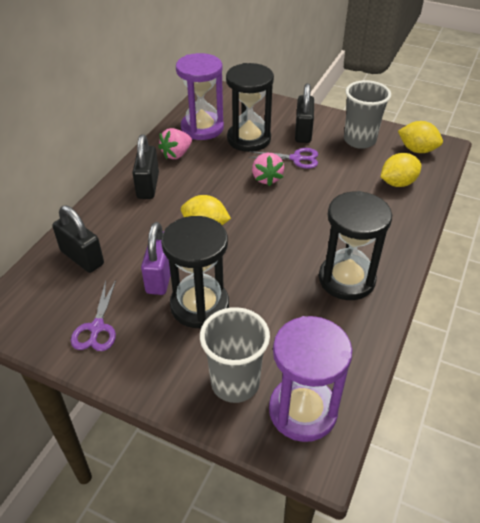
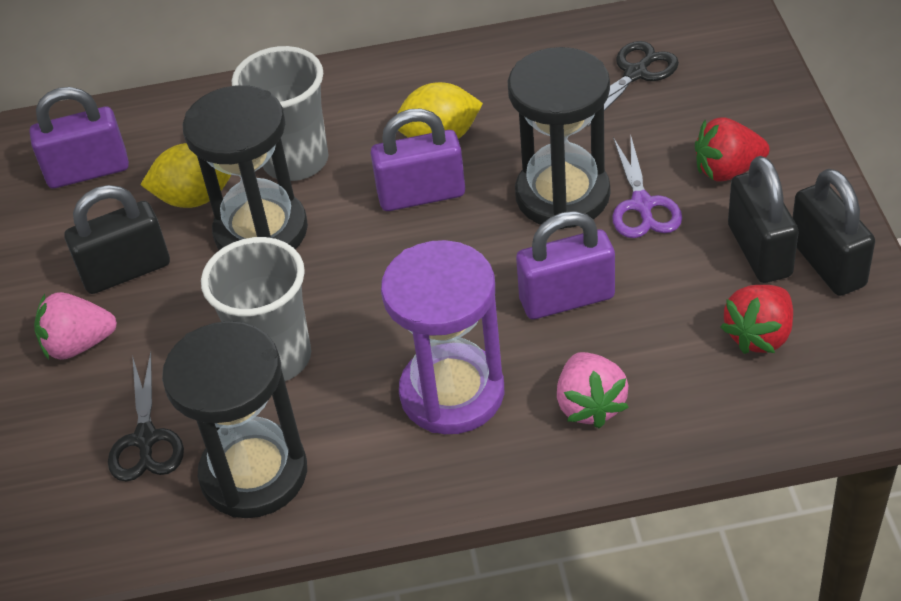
black scissors: 0 -> 2
purple hourglass: 2 -> 1
purple padlock: 1 -> 3
purple scissors: 2 -> 1
red strawberry: 0 -> 2
yellow lemon: 3 -> 2

